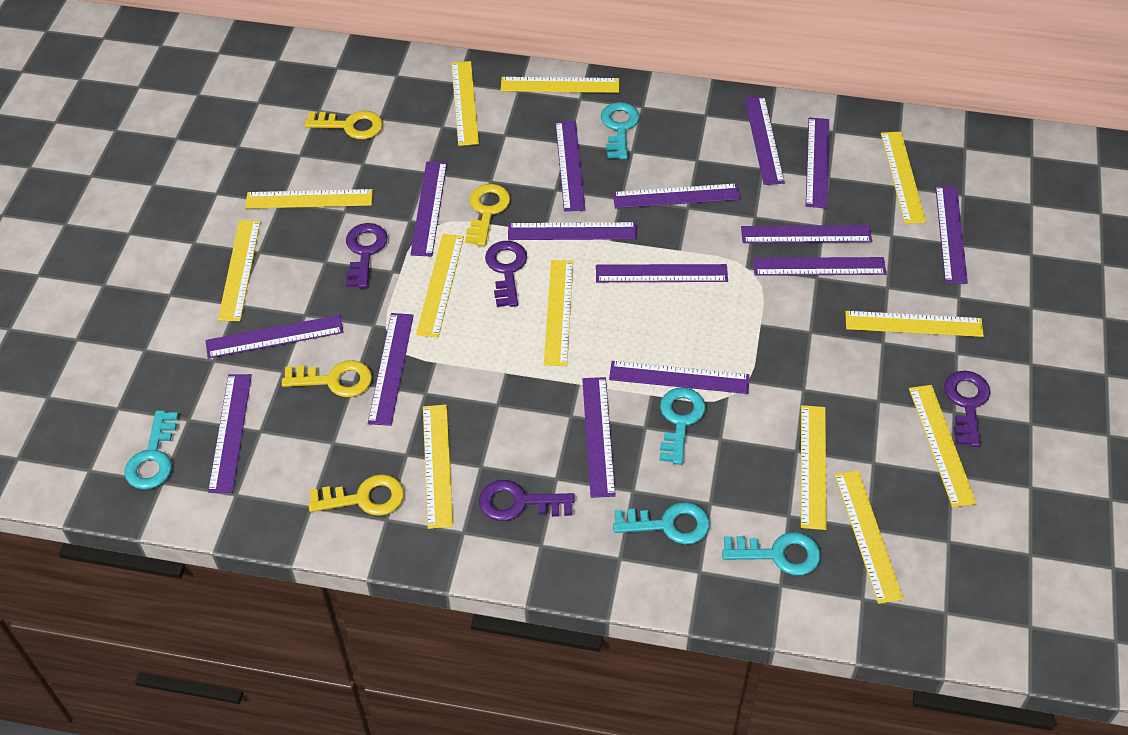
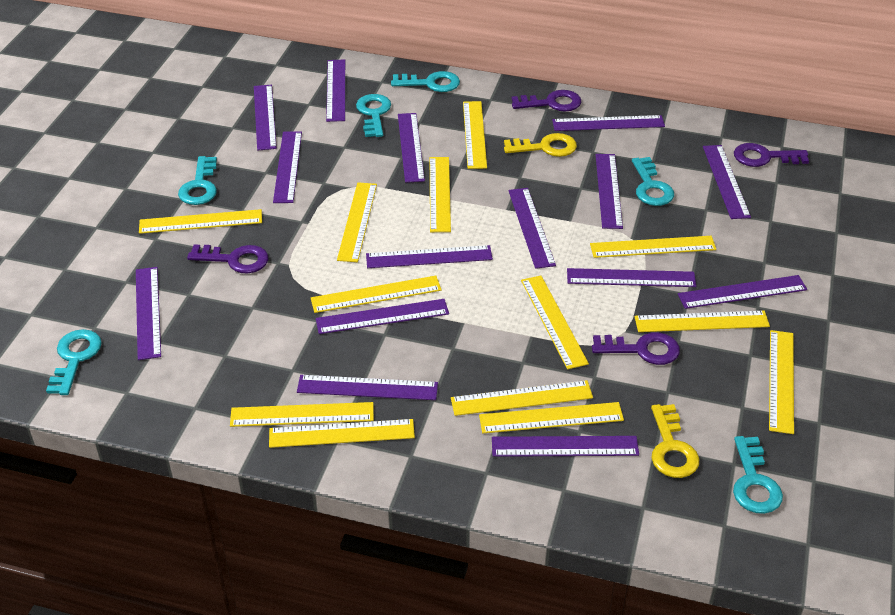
turquoise key: 5 -> 6
yellow key: 4 -> 2
yellow ruler: 12 -> 13

